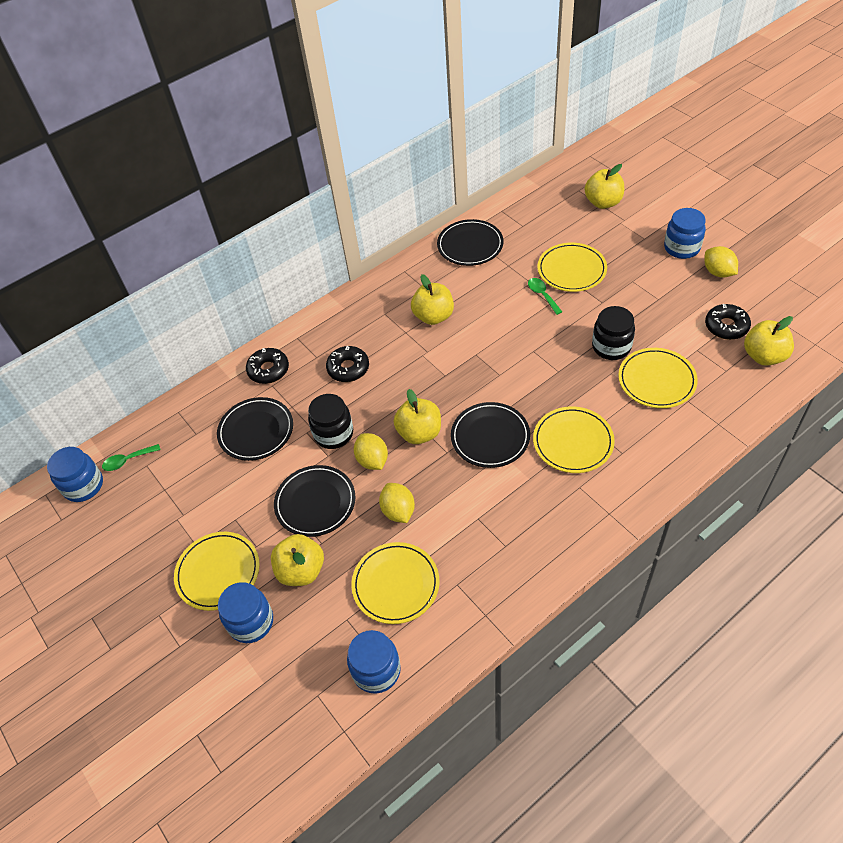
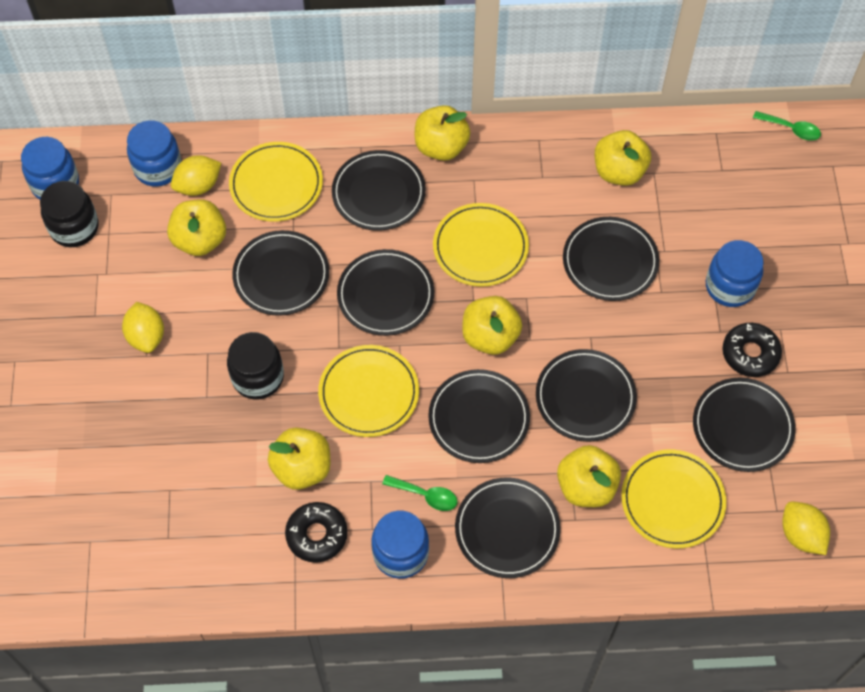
black donut: 3 -> 2
black plate: 4 -> 8
yellow apple: 5 -> 6
yellow plate: 5 -> 4

